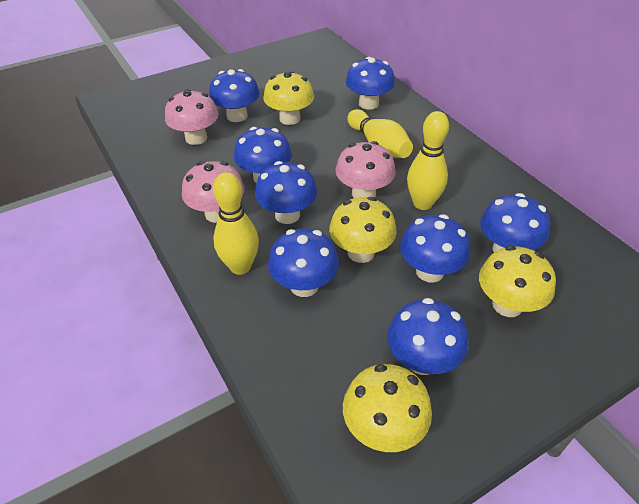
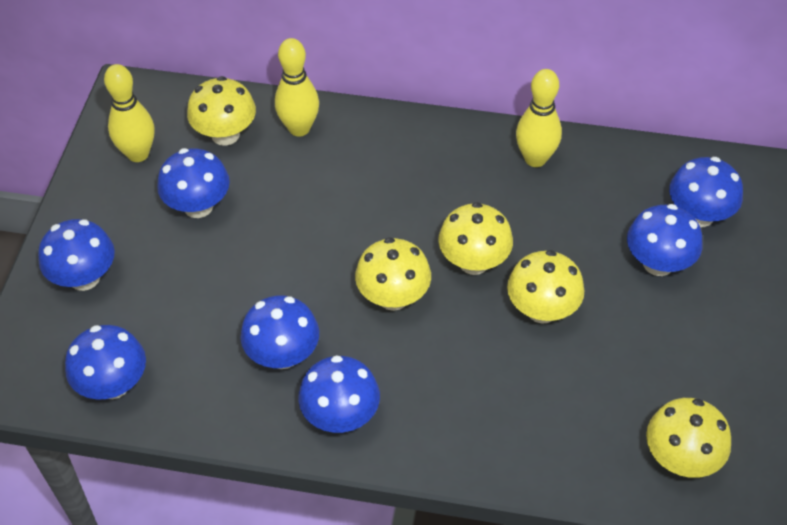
blue mushroom: 8 -> 7
pink mushroom: 3 -> 0
yellow mushroom: 4 -> 5

